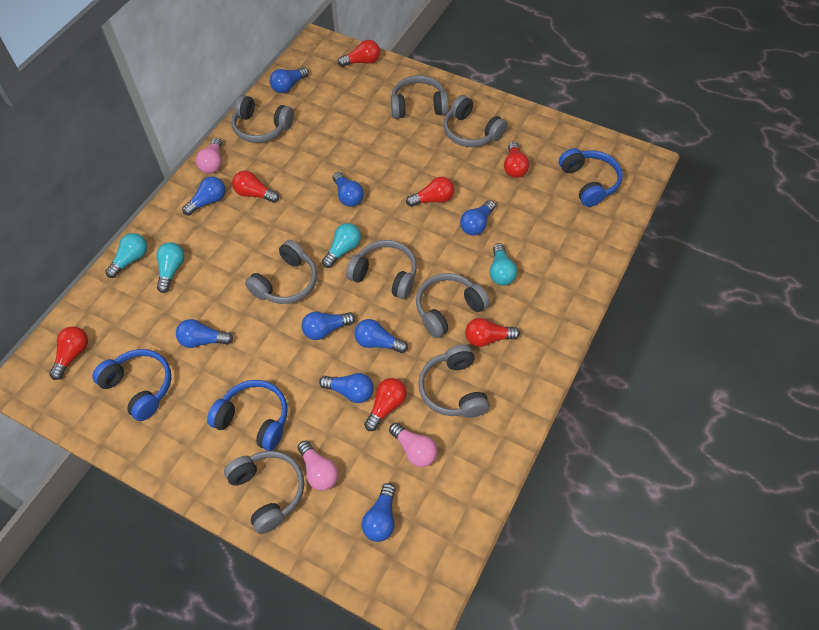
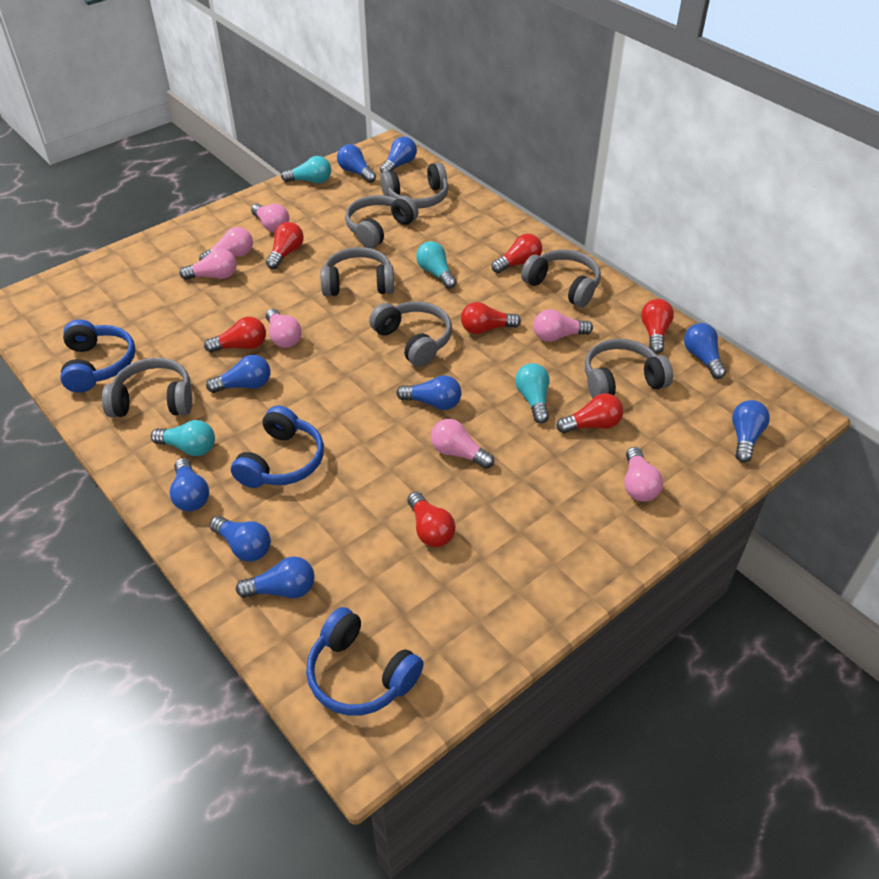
grey headphones: 8 -> 7
pink light bulb: 3 -> 7

